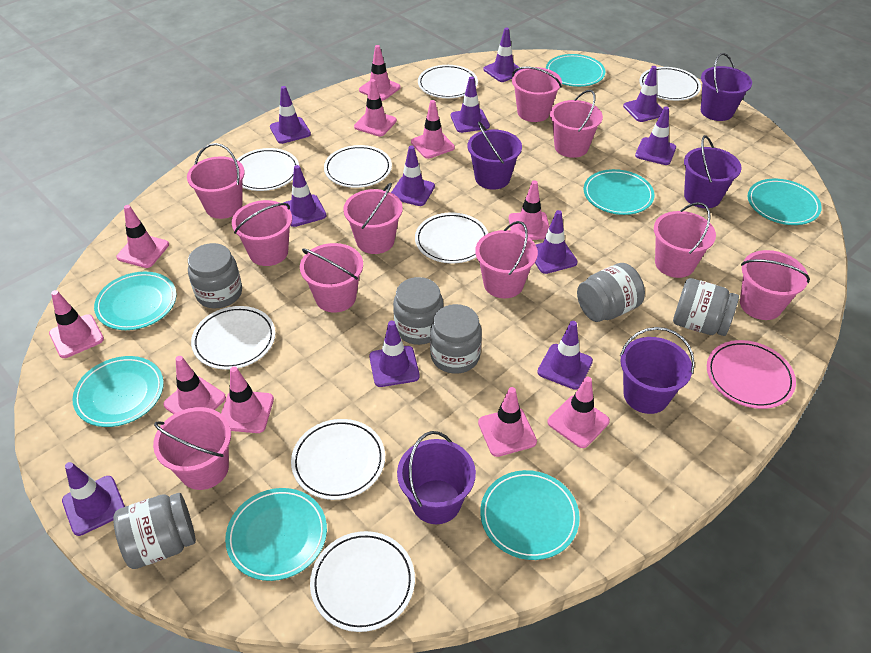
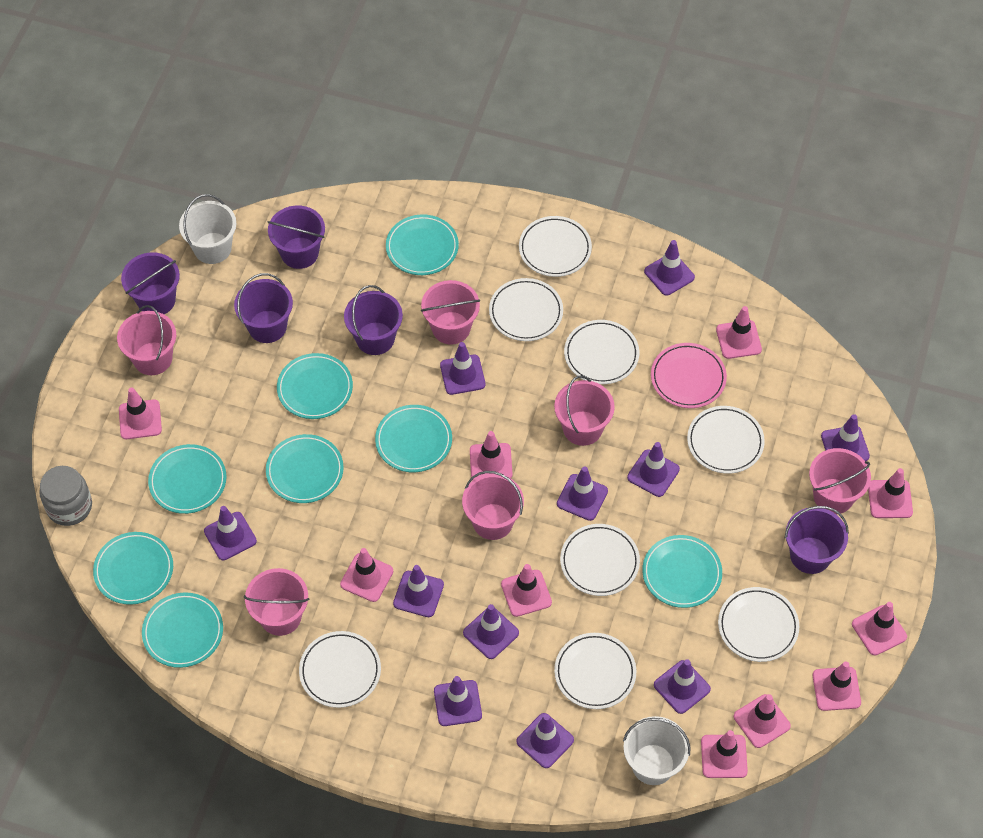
grey jar: 6 -> 1
pink bucket: 10 -> 6
turquoise plate: 7 -> 8
white bucket: 0 -> 2

